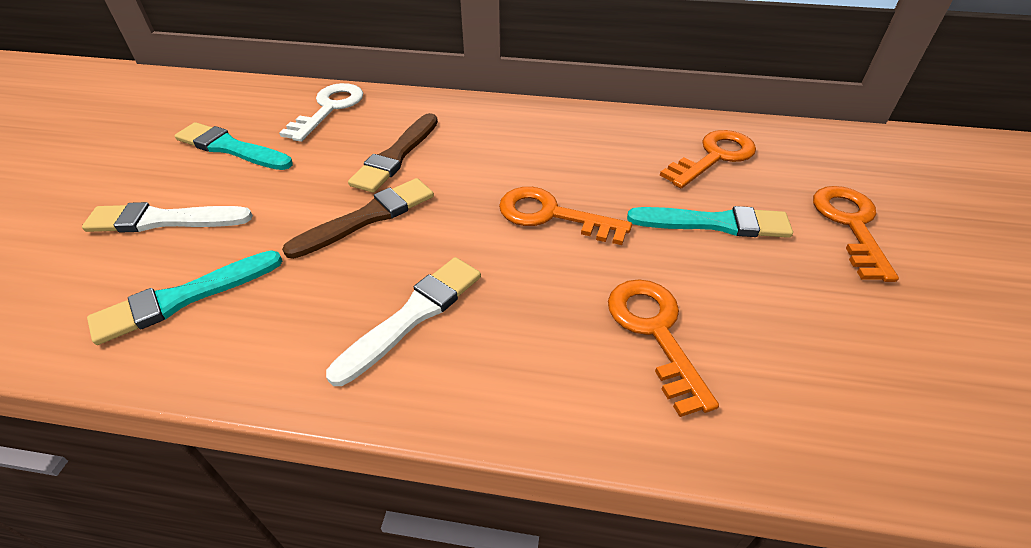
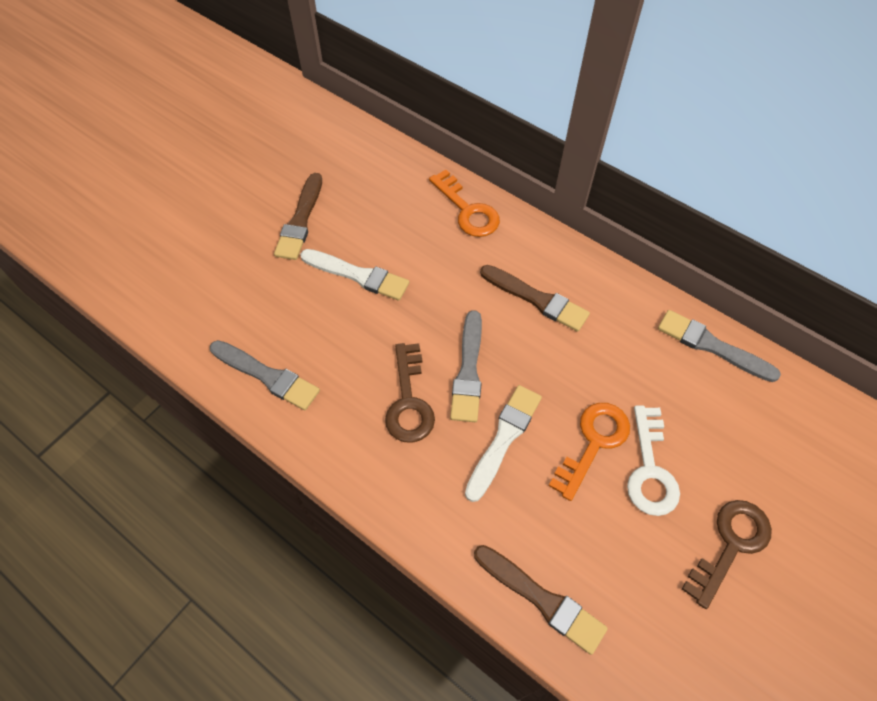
brown brush: 2 -> 3
brown key: 0 -> 2
grey brush: 0 -> 3
orange key: 4 -> 2
turquoise brush: 3 -> 0

